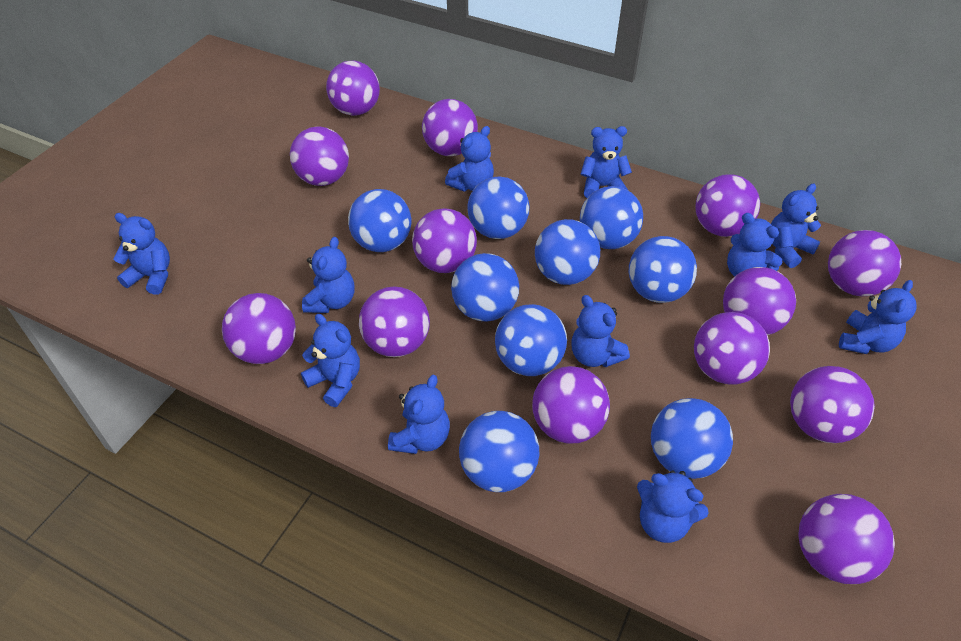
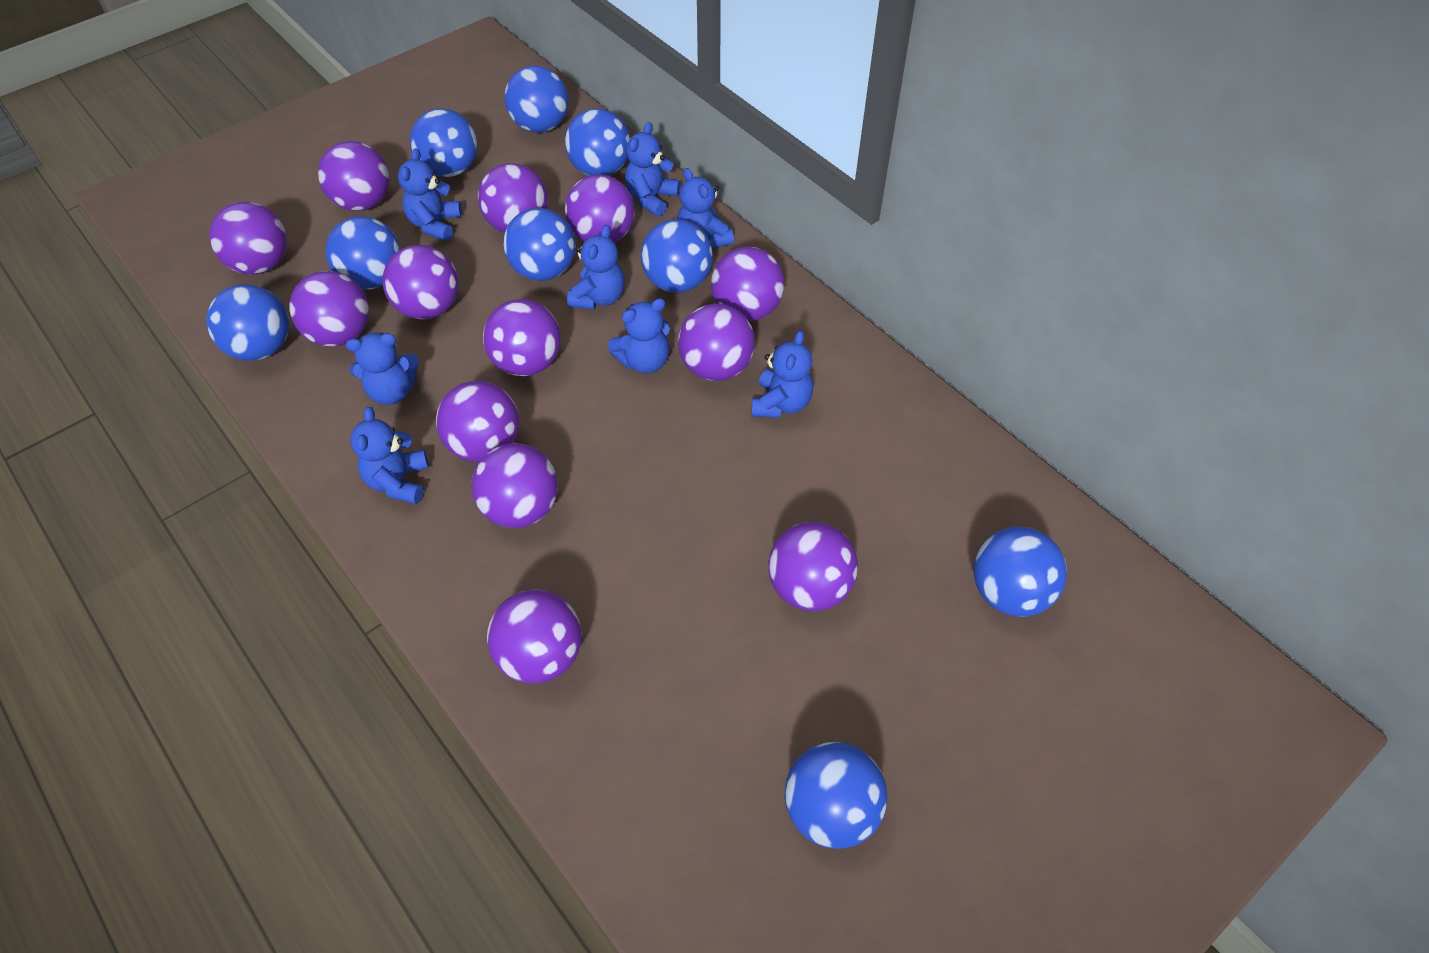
blue teddy bear: 11 -> 8

